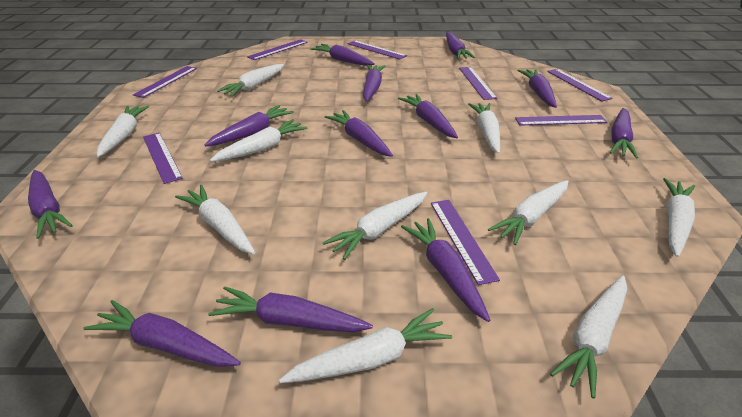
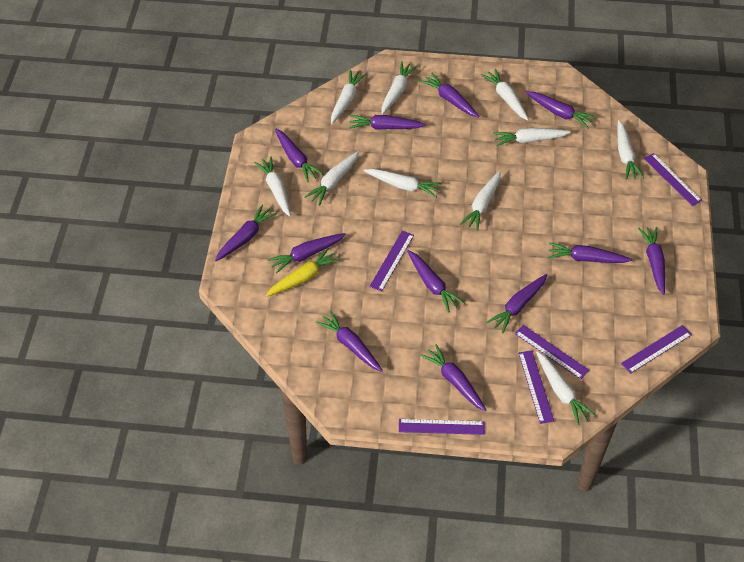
purple ruler: 8 -> 6
yellow carrot: 0 -> 1

